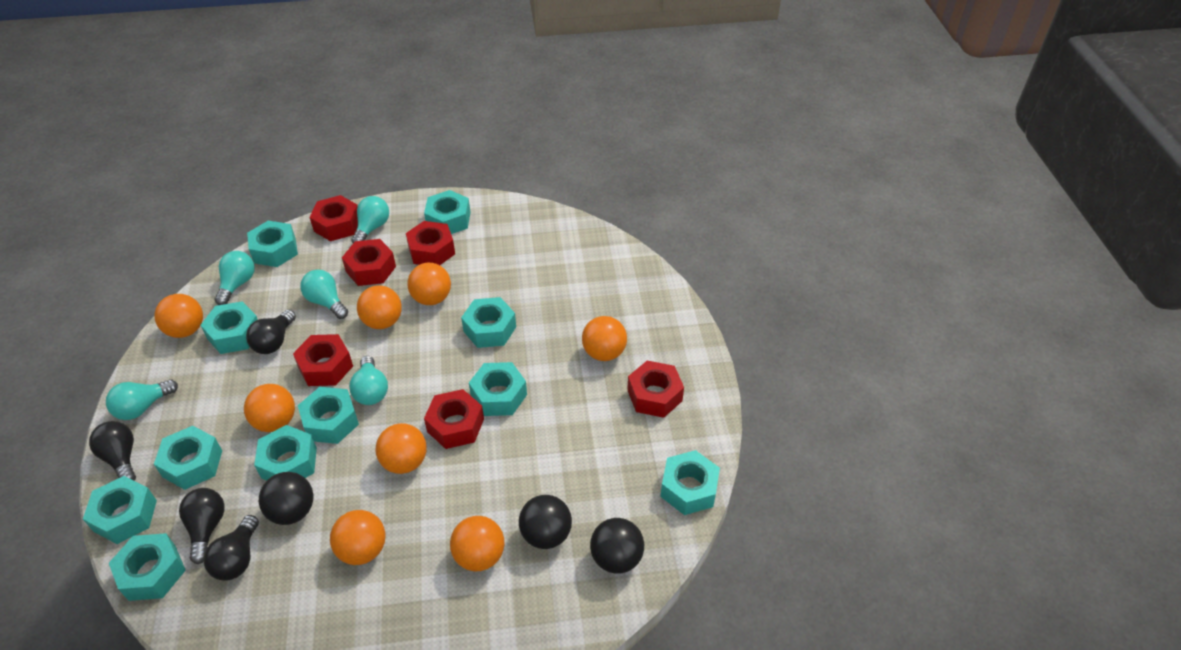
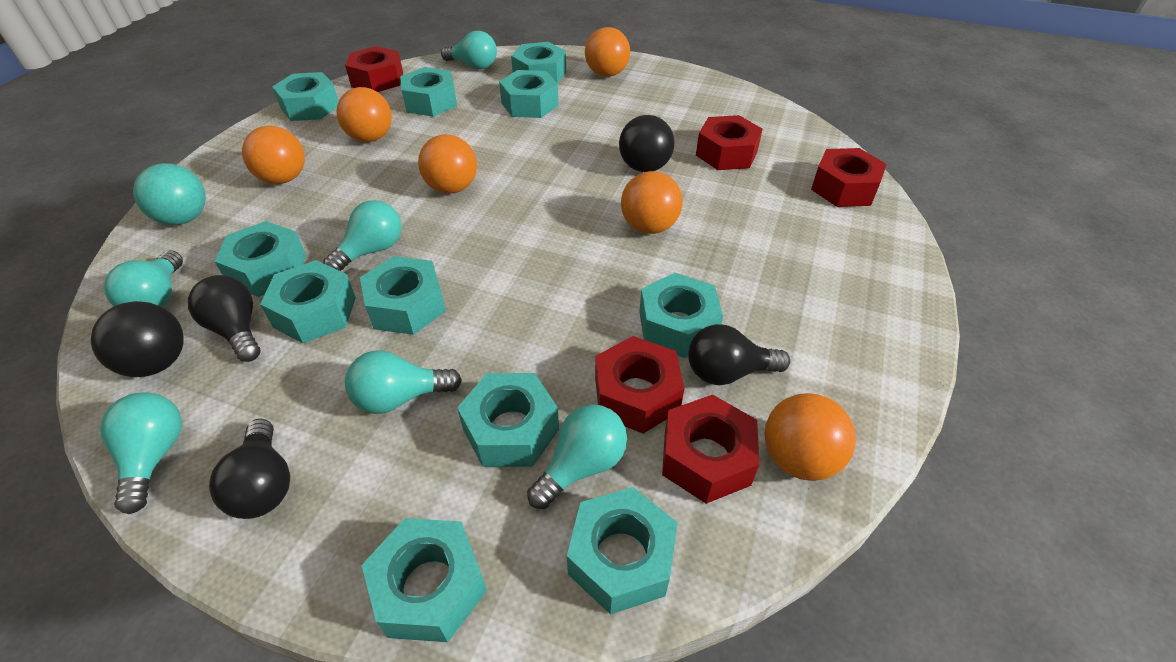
black ball: 3 -> 2
black light bulb: 4 -> 3
orange ball: 8 -> 6
red nut: 6 -> 5
turquoise ball: 0 -> 1
turquoise light bulb: 5 -> 6

